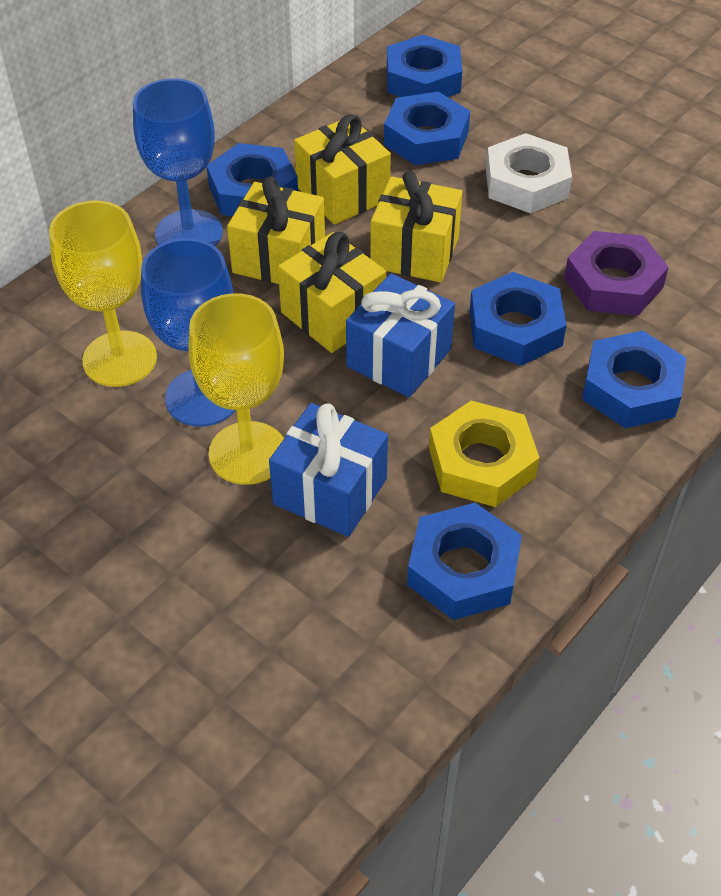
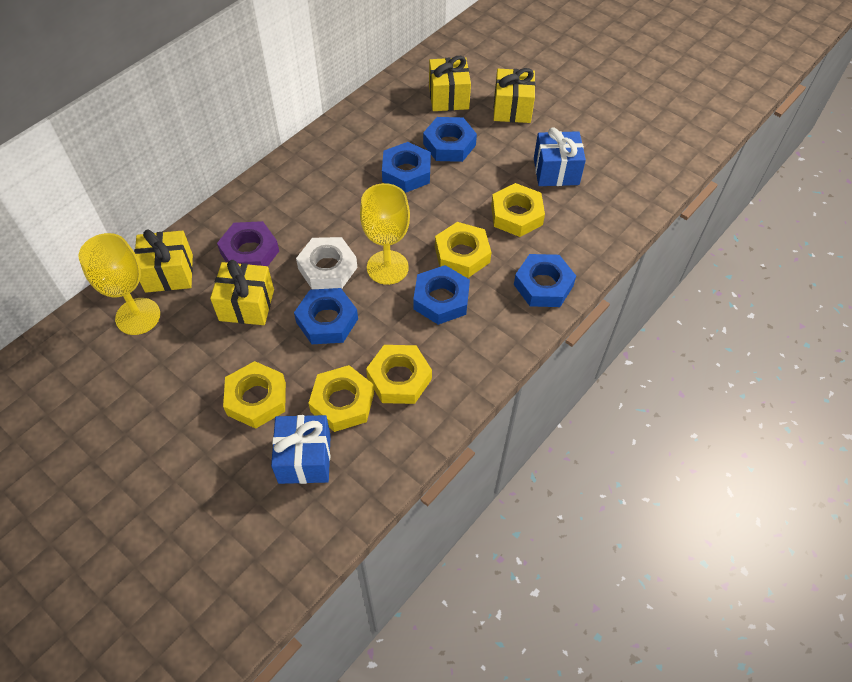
blue goblet: 2 -> 0
blue nut: 6 -> 5
yellow nut: 1 -> 5

